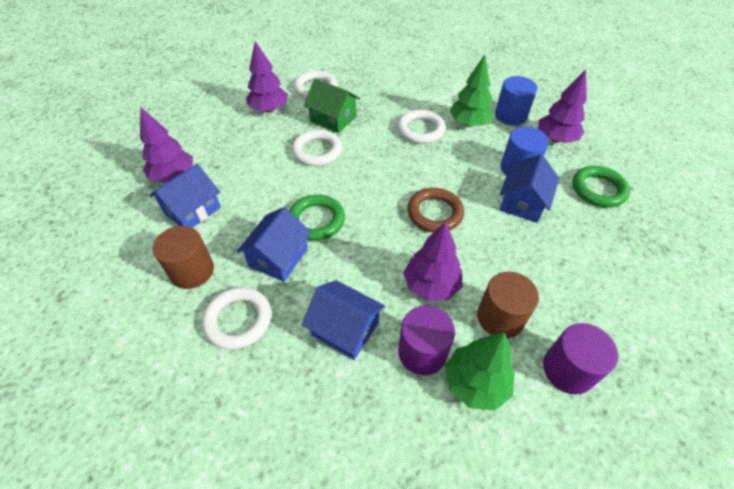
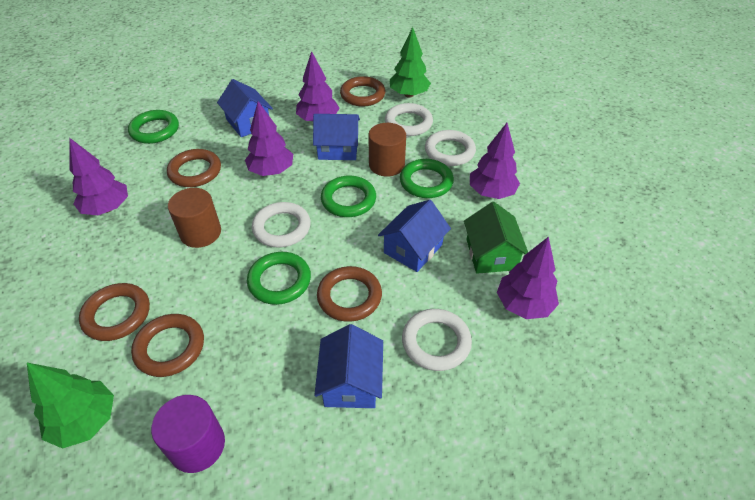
blue cylinder: 2 -> 0
brown ring: 1 -> 5
green ring: 2 -> 4
purple cylinder: 2 -> 1
purple tree: 4 -> 5

